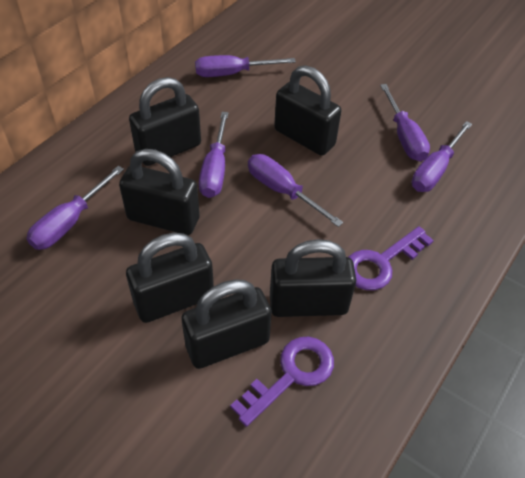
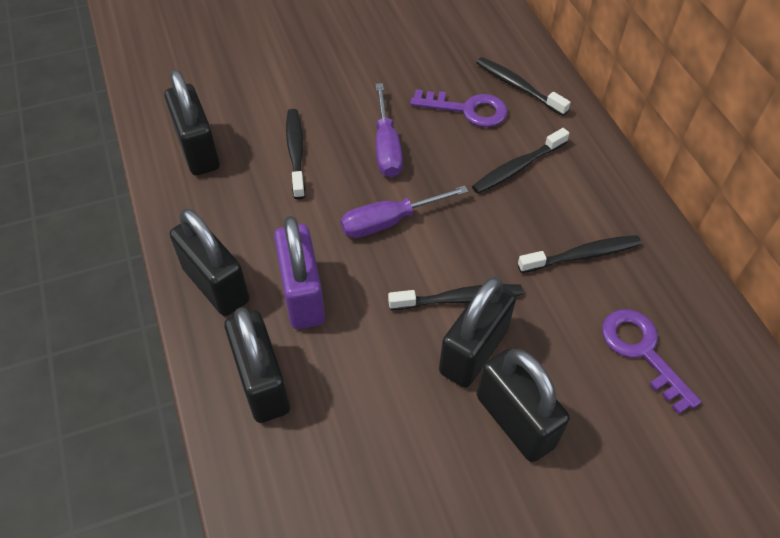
black padlock: 6 -> 5
black toothbrush: 0 -> 5
purple padlock: 0 -> 1
purple screwdriver: 6 -> 2

